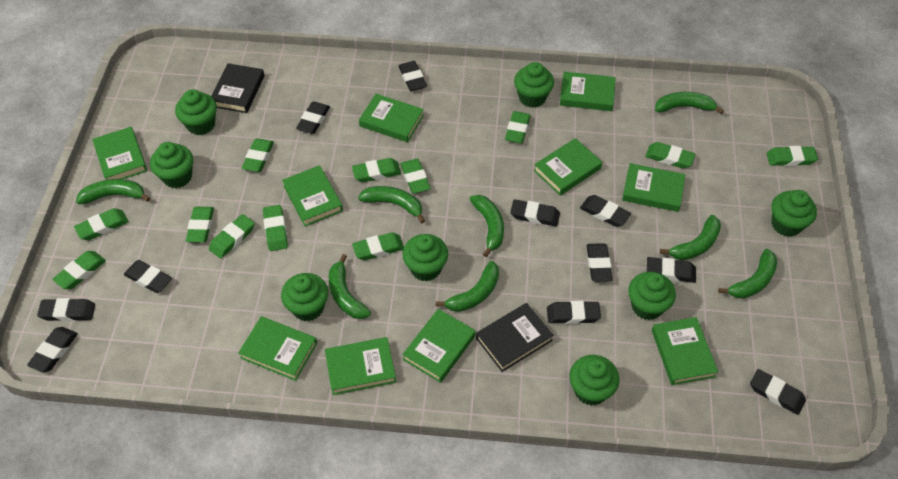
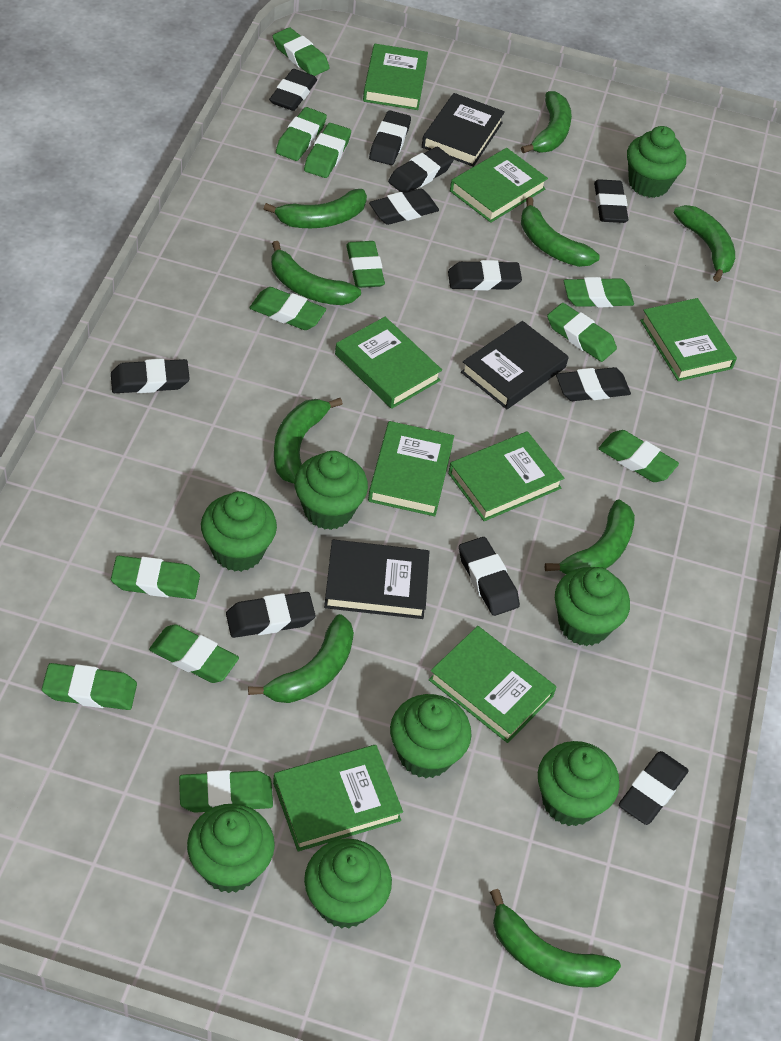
black book: 2 -> 3
green banana: 8 -> 9
green book: 10 -> 8

